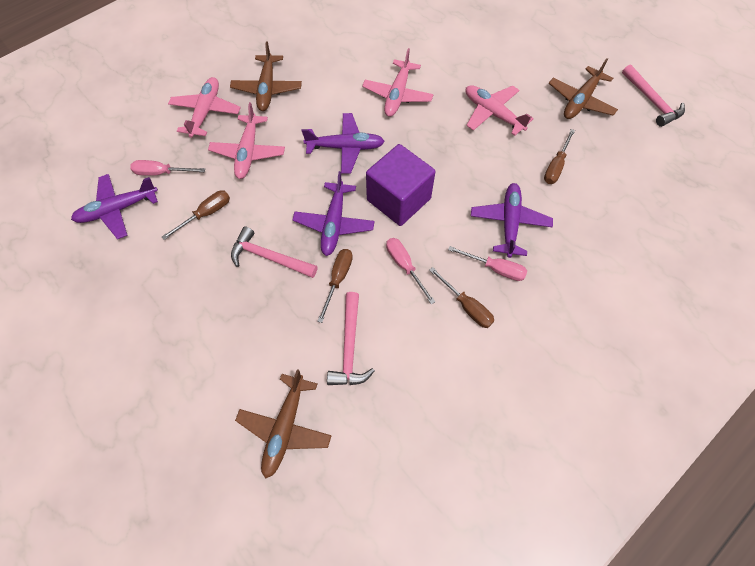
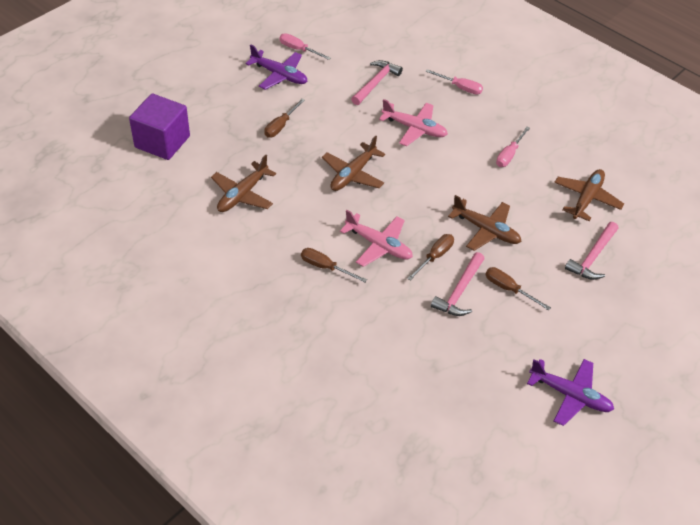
brown plane: 3 -> 4
pink plane: 4 -> 2
purple plane: 4 -> 2

